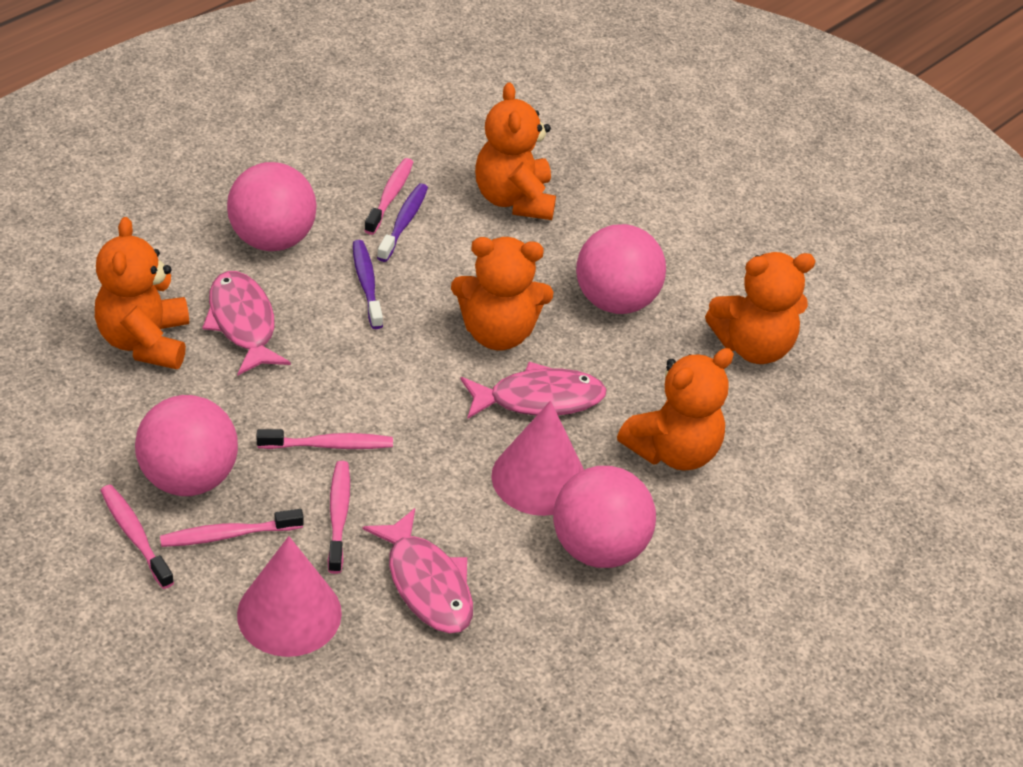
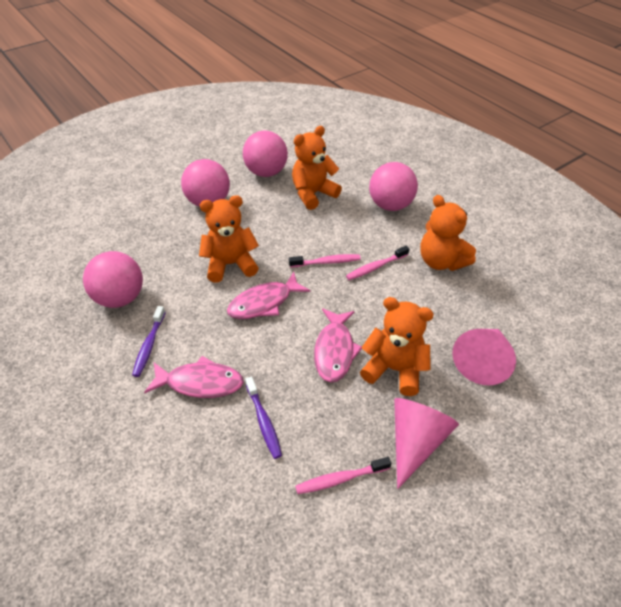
orange teddy bear: 5 -> 4
pink toothbrush: 5 -> 3

